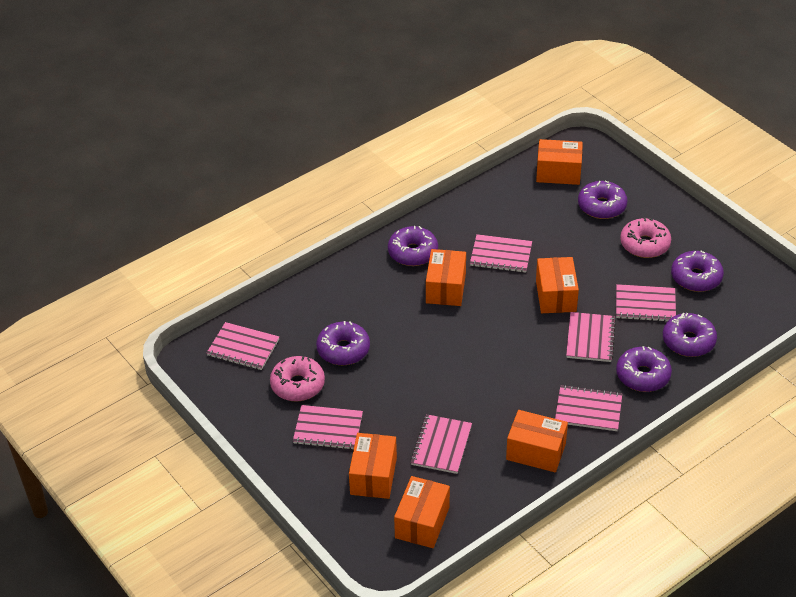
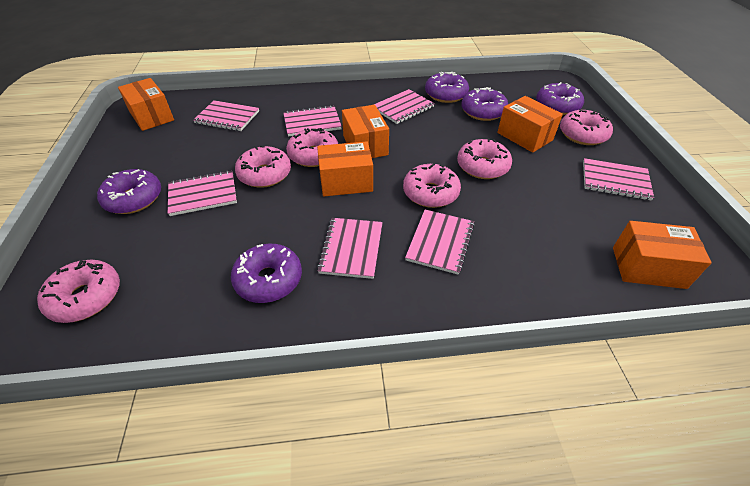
orange box: 6 -> 5
pink donut: 2 -> 6
purple donut: 6 -> 5

